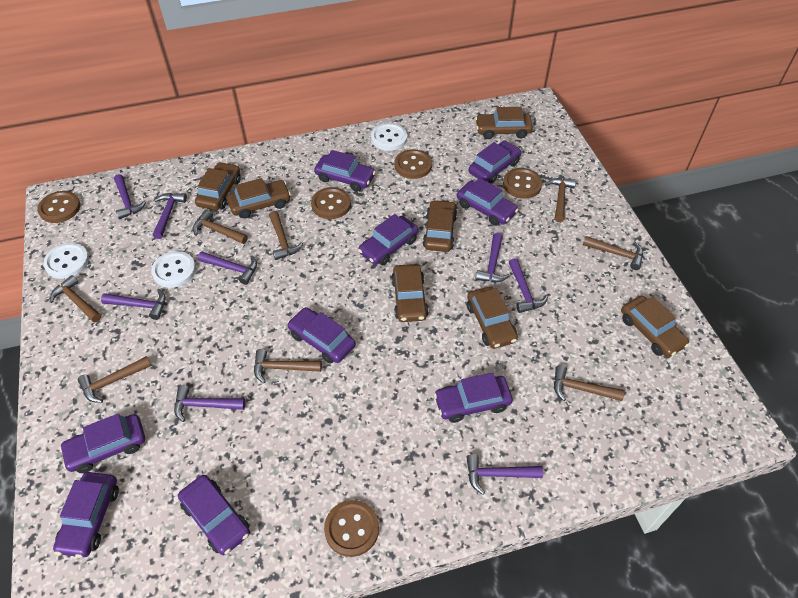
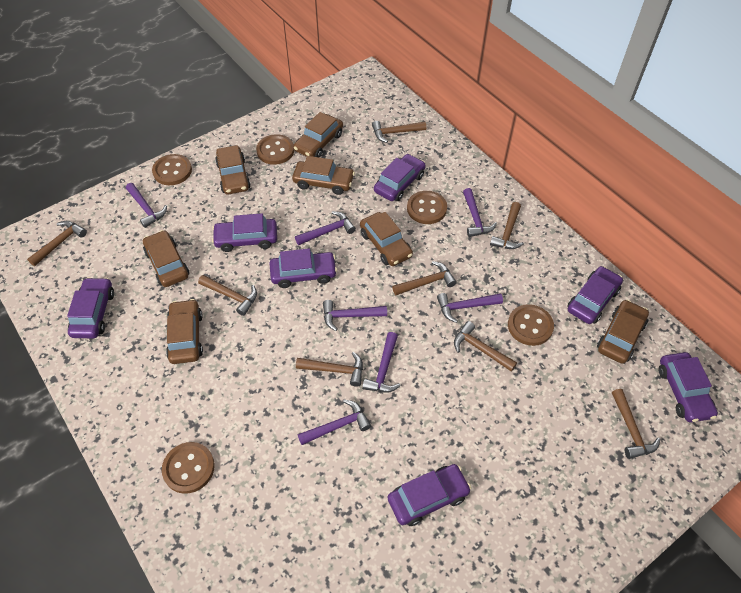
purple car: 9 -> 7
purple hammer: 8 -> 7
white button: 3 -> 0

